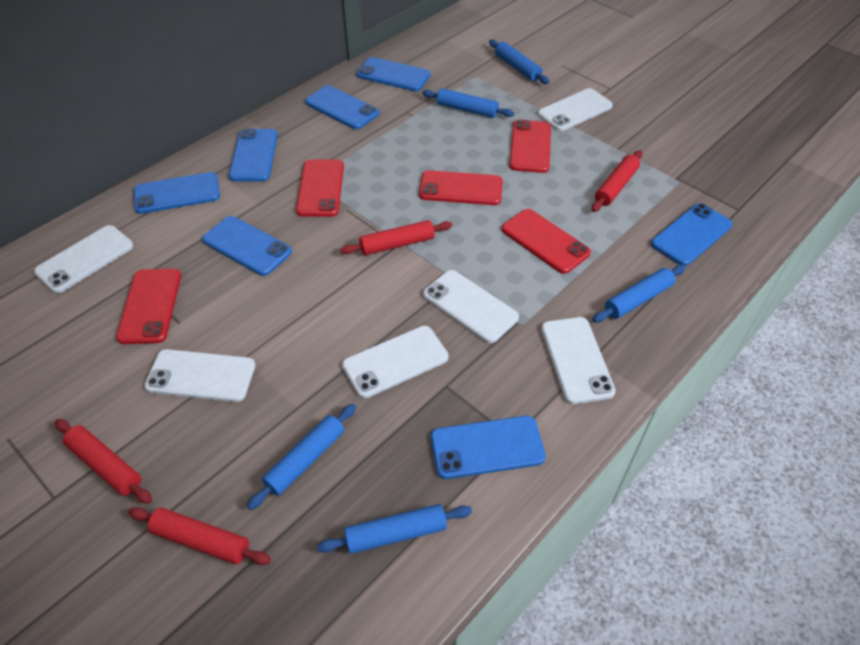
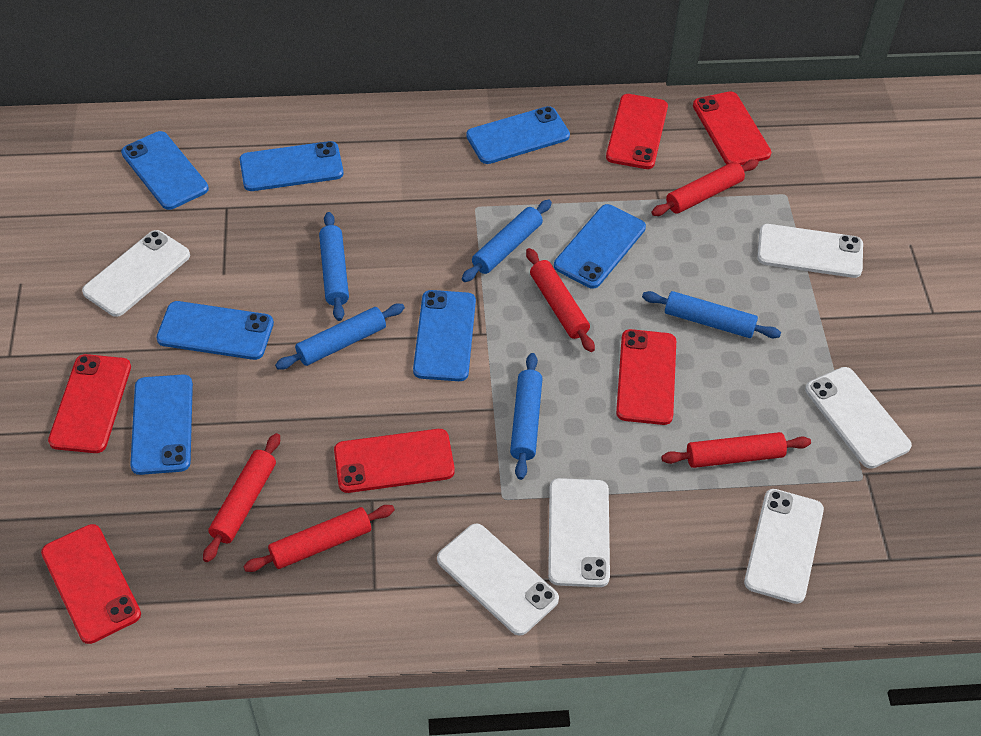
red phone: 5 -> 6
red rolling pin: 4 -> 5

